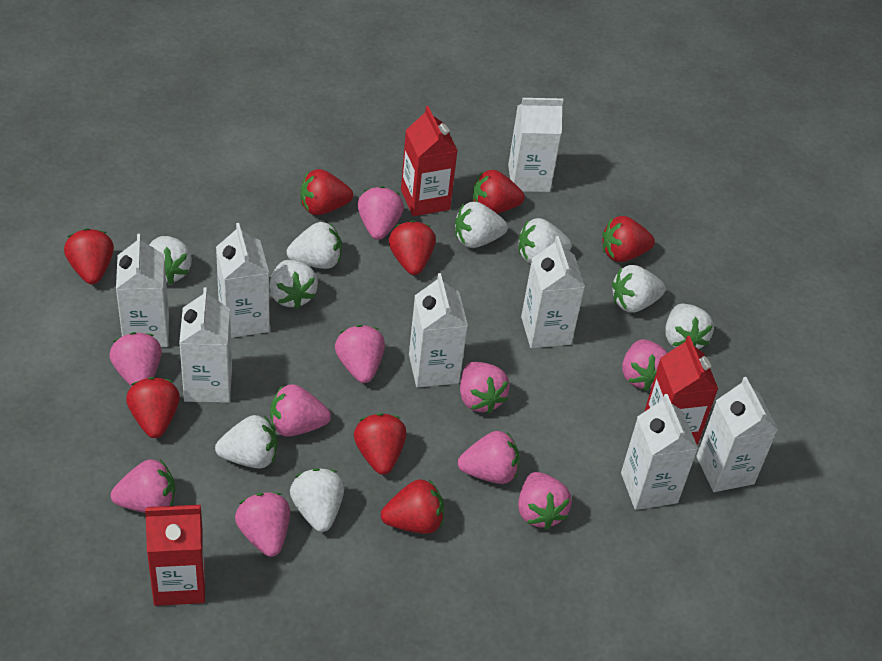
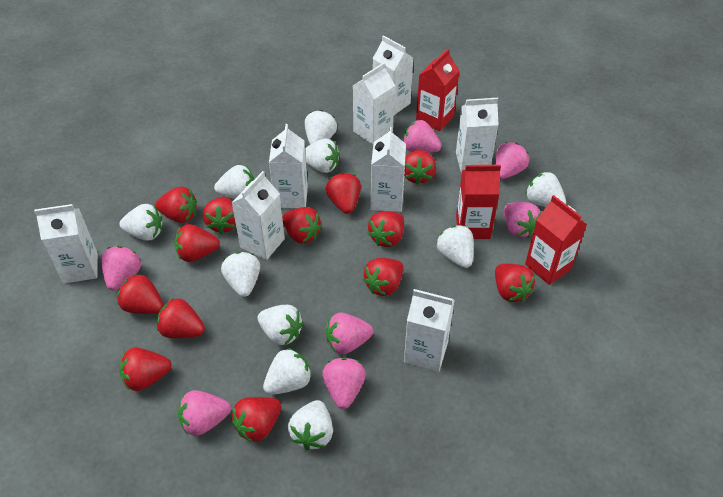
pink strawberry: 10 -> 7
red strawberry: 8 -> 13
white strawberry: 9 -> 10

